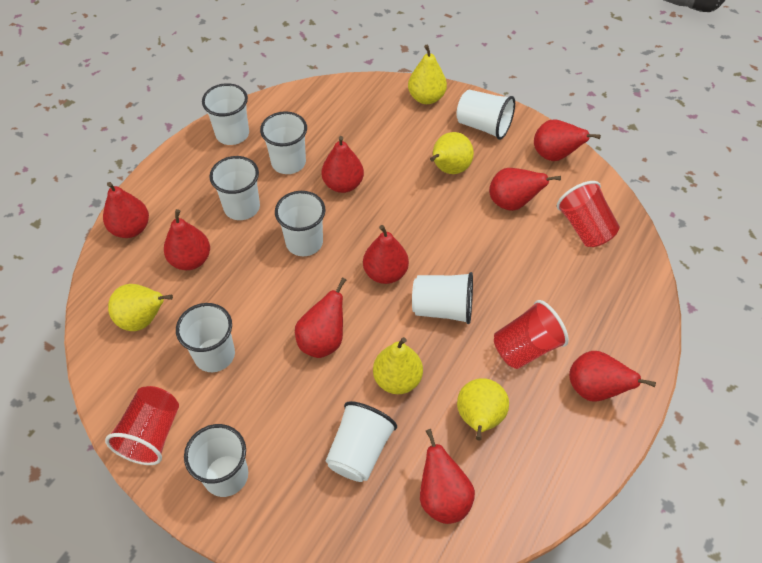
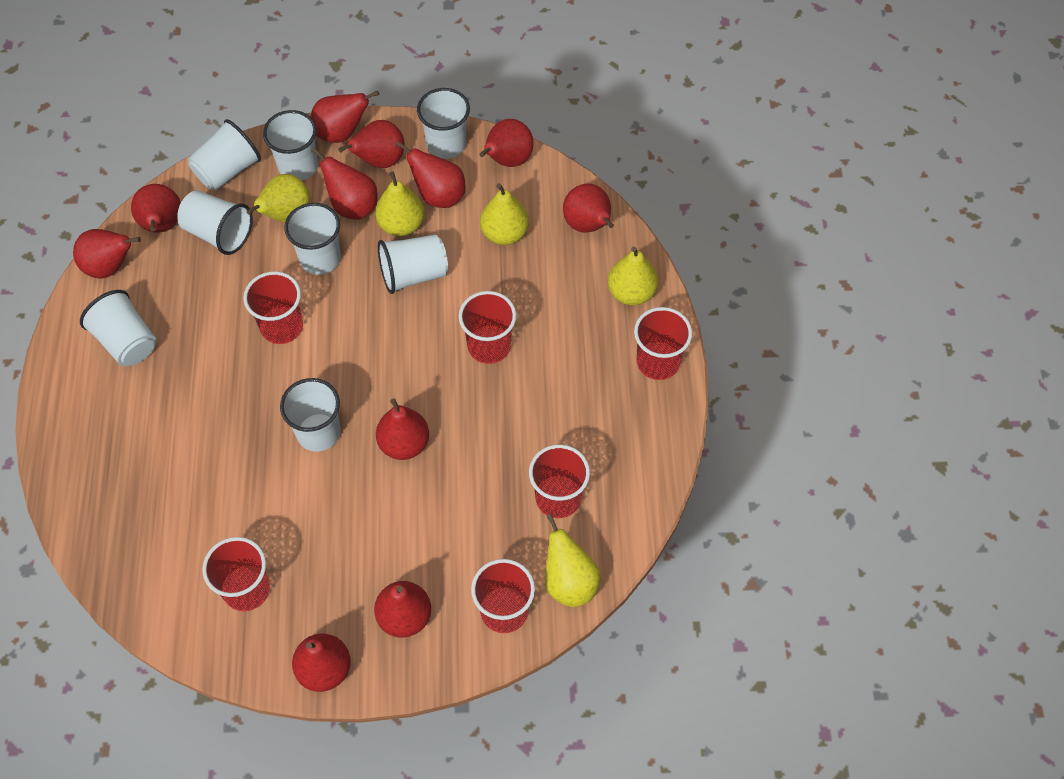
red cup: 3 -> 6
red pear: 9 -> 11
white cup: 9 -> 8

